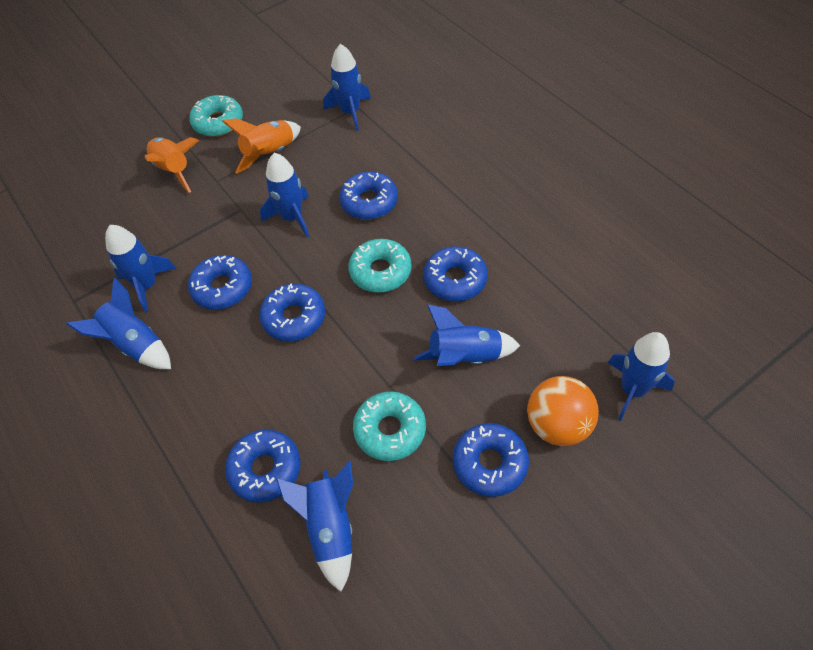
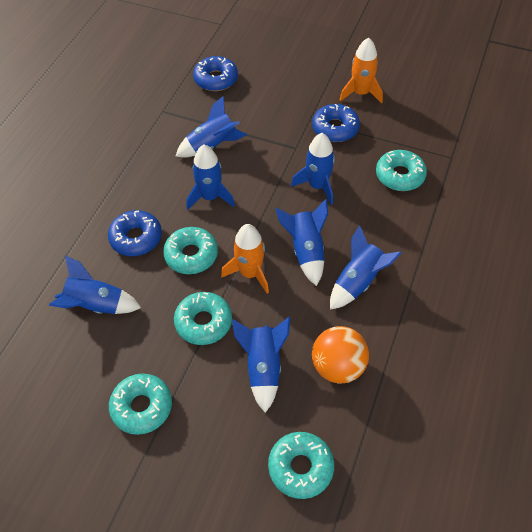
blue donut: 6 -> 3
turquoise donut: 3 -> 5

